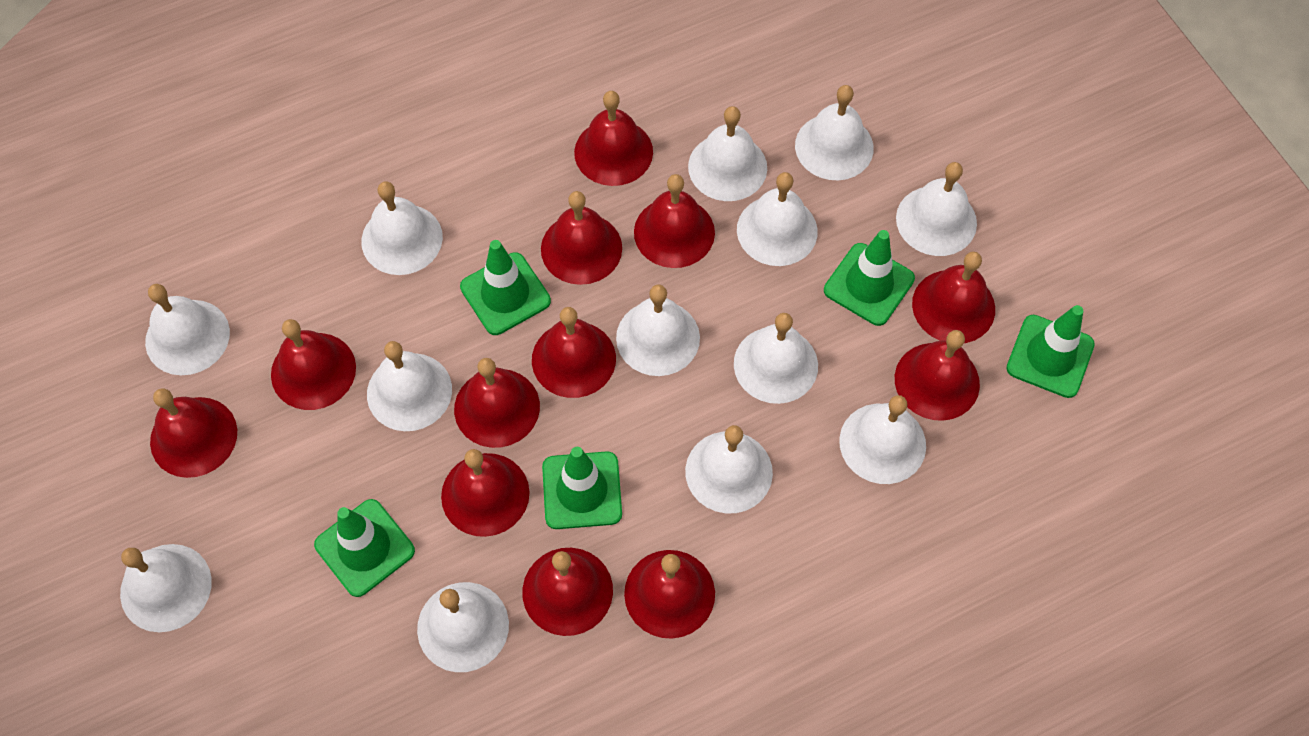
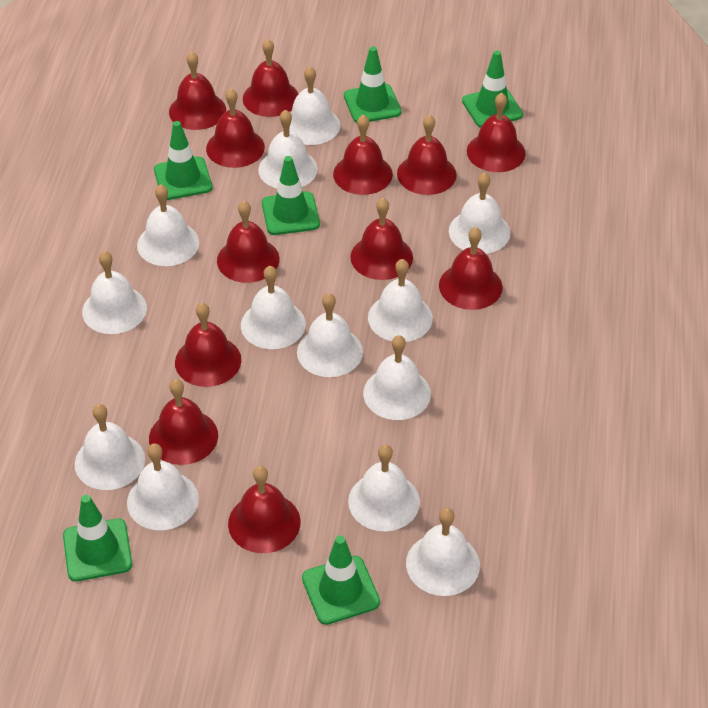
green traffic cone: 5 -> 6

